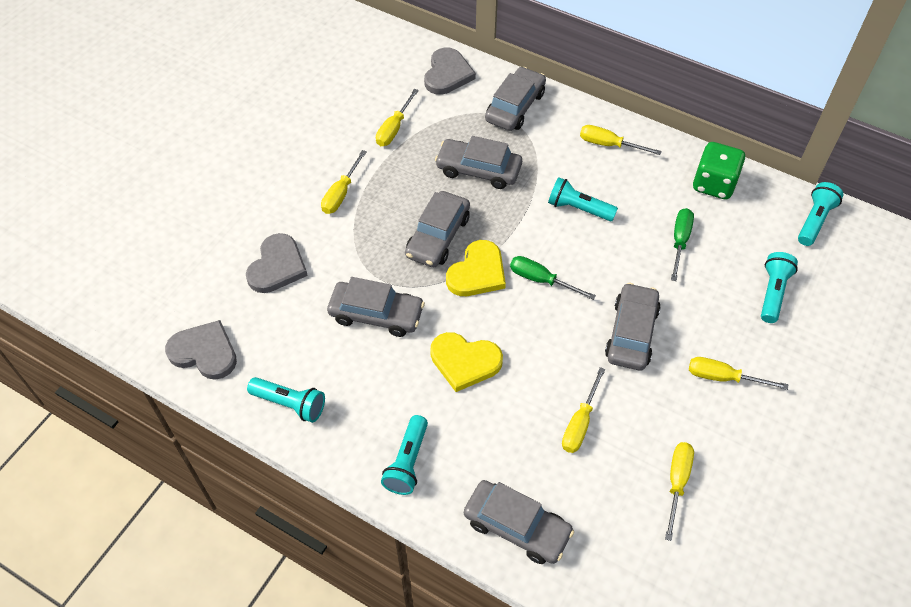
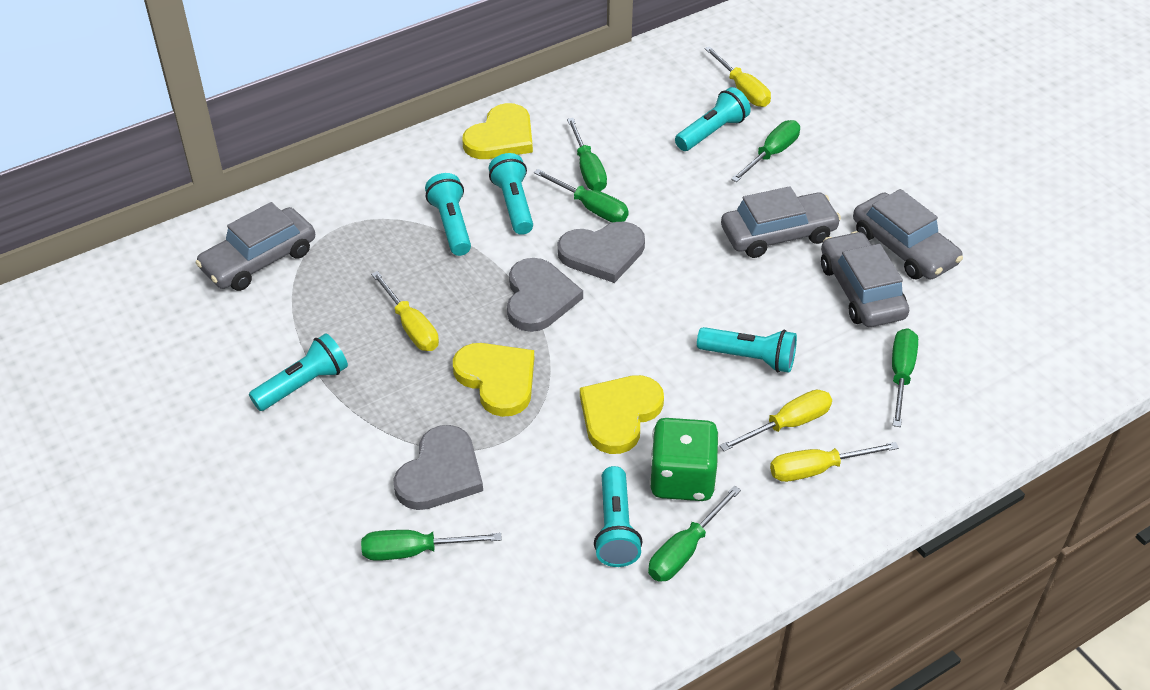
green screwdriver: 2 -> 6
grey car: 6 -> 4
turquoise flashlight: 5 -> 6
yellow heart: 2 -> 3
yellow screwdriver: 6 -> 4

